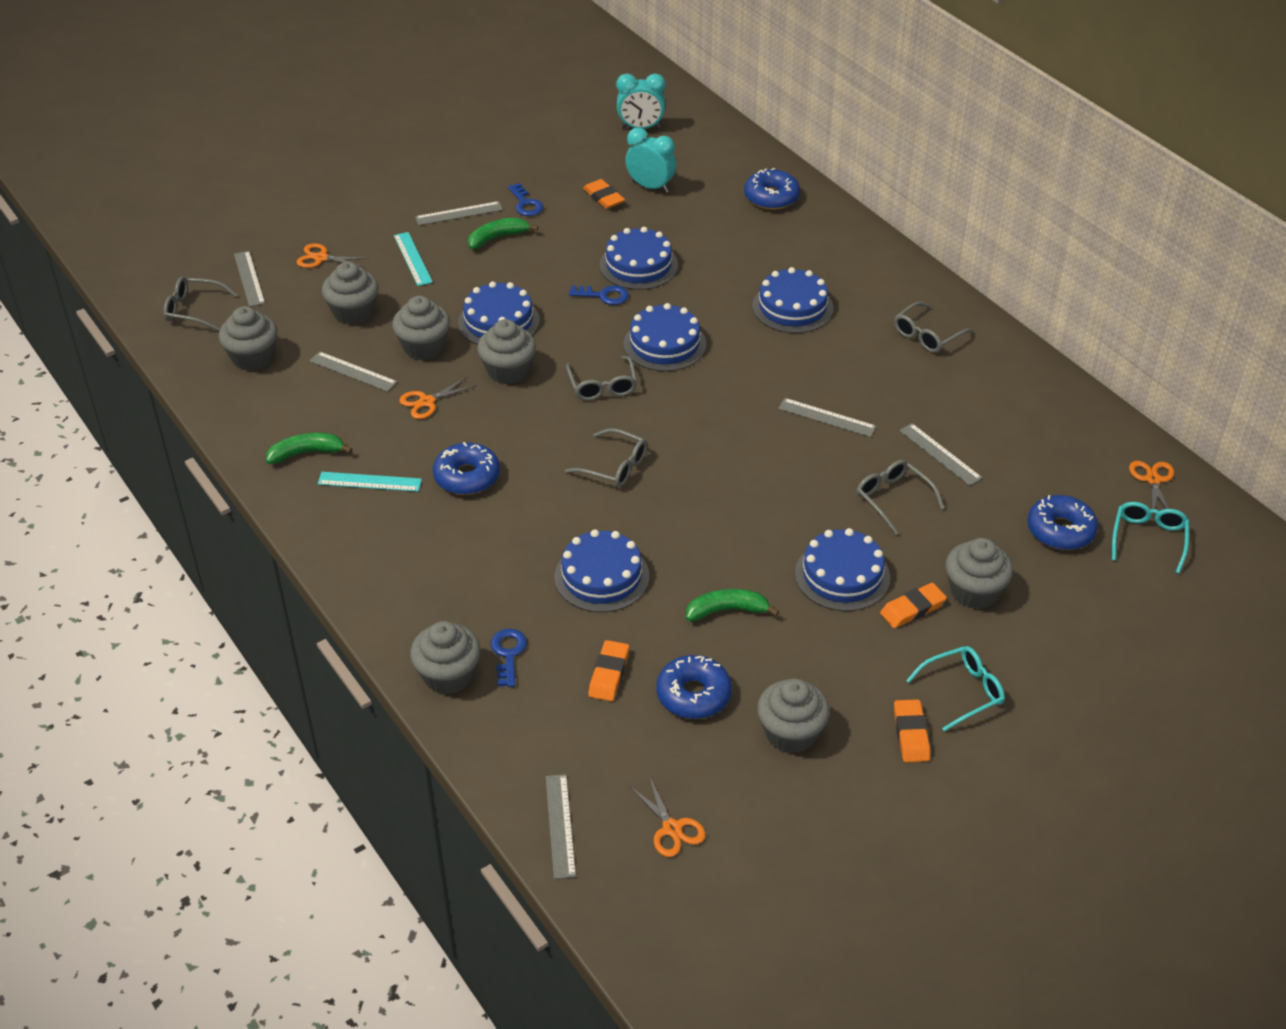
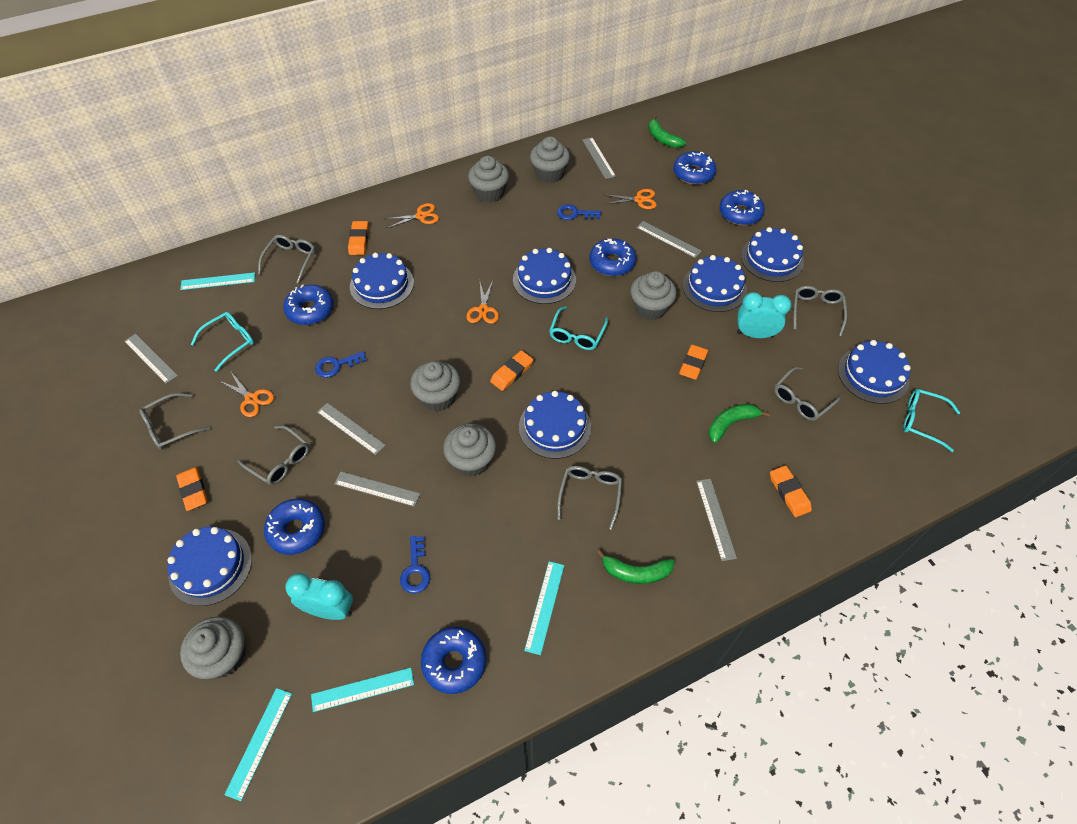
blue cake: 6 -> 7
blue donut: 4 -> 6
grey cupcake: 7 -> 6
grey glasses: 5 -> 6
orange eraser: 4 -> 5
turquoise glasses: 2 -> 3
turquoise ruler: 2 -> 4

